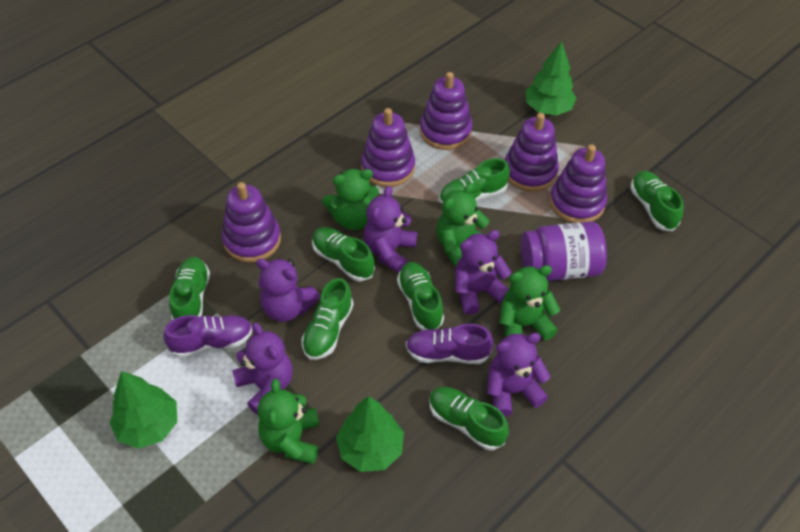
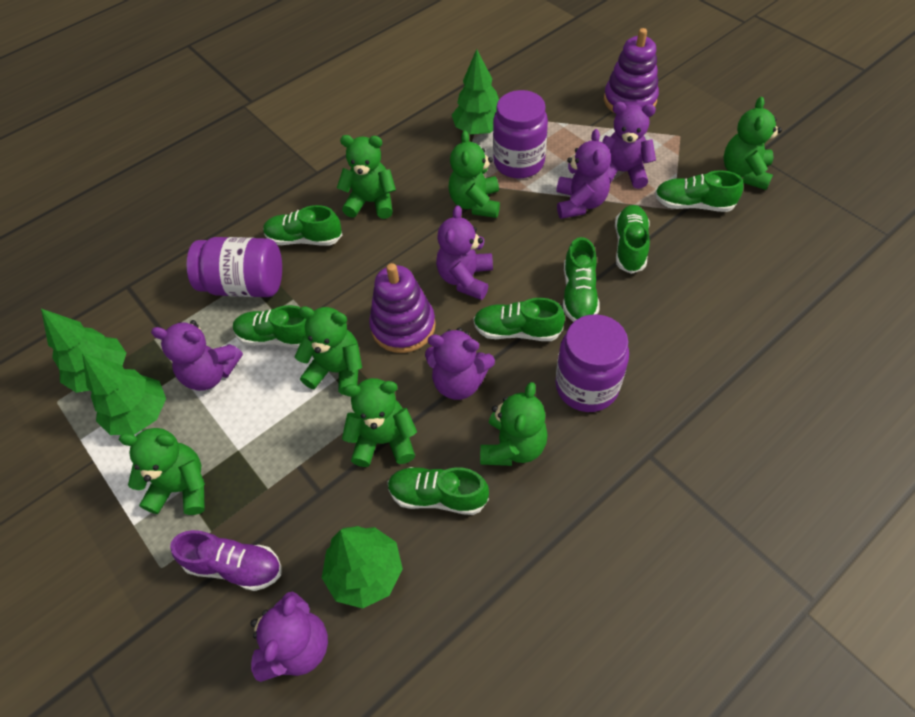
green teddy bear: 4 -> 7
green tree: 3 -> 4
purple jar: 1 -> 3
purple shoe: 2 -> 1
purple stacking toy: 5 -> 2
purple teddy bear: 5 -> 6

